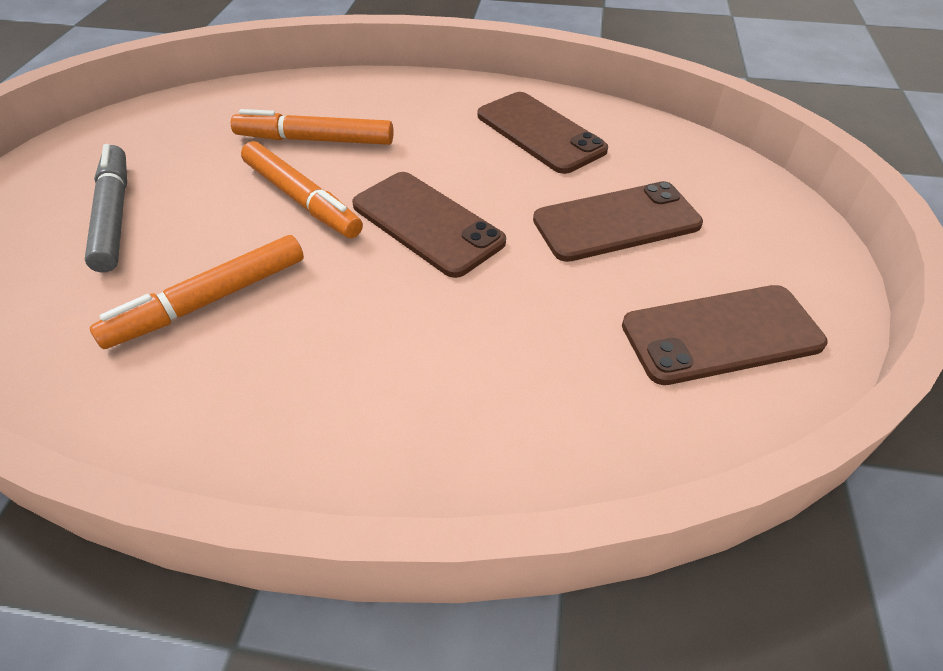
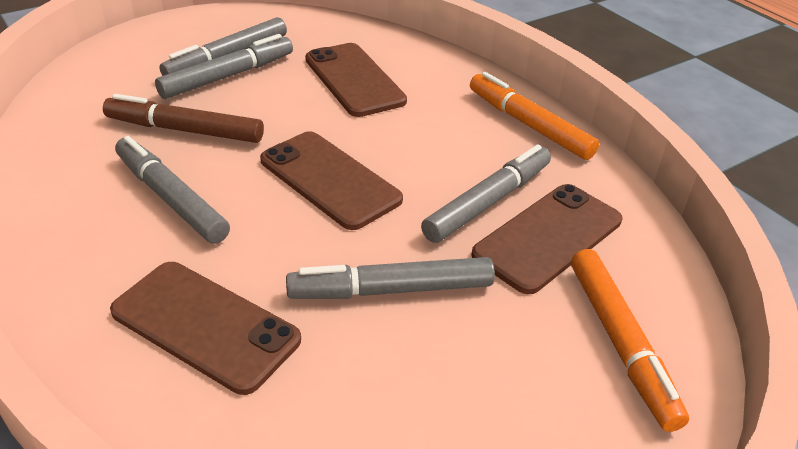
brown marker: 0 -> 1
grey marker: 1 -> 5
orange marker: 3 -> 2

